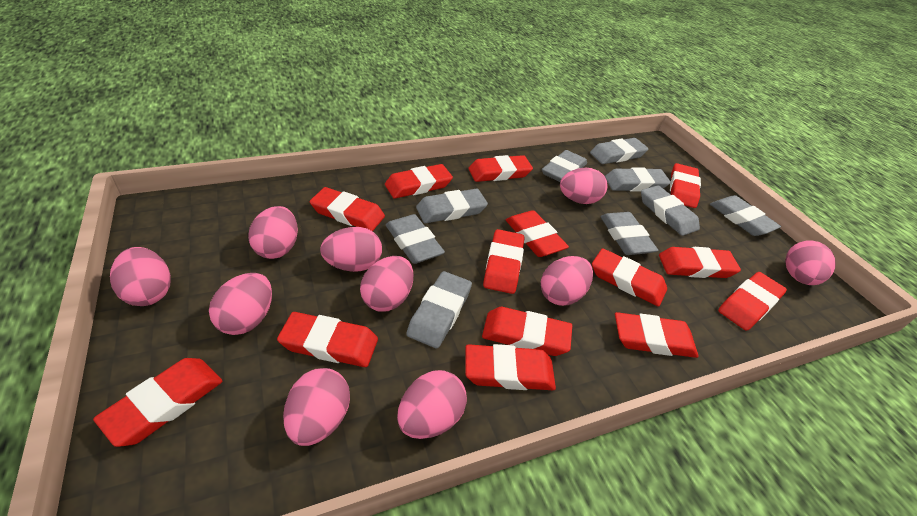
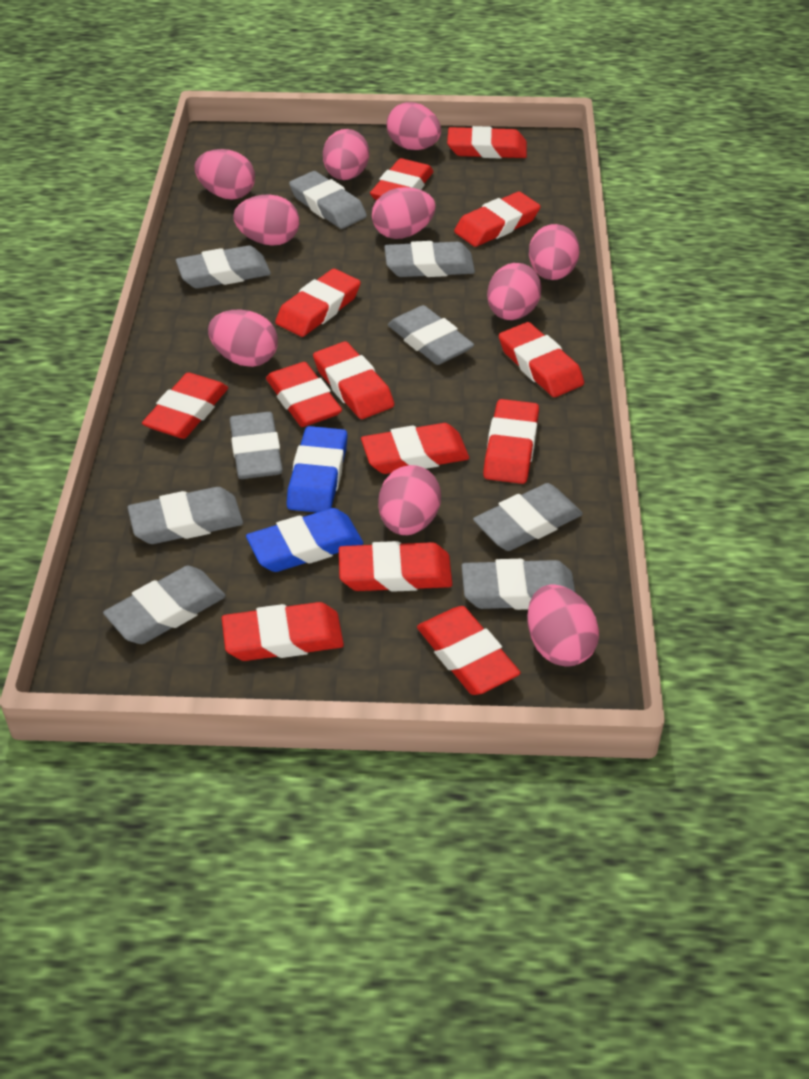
blue eraser: 0 -> 2
red eraser: 14 -> 13

